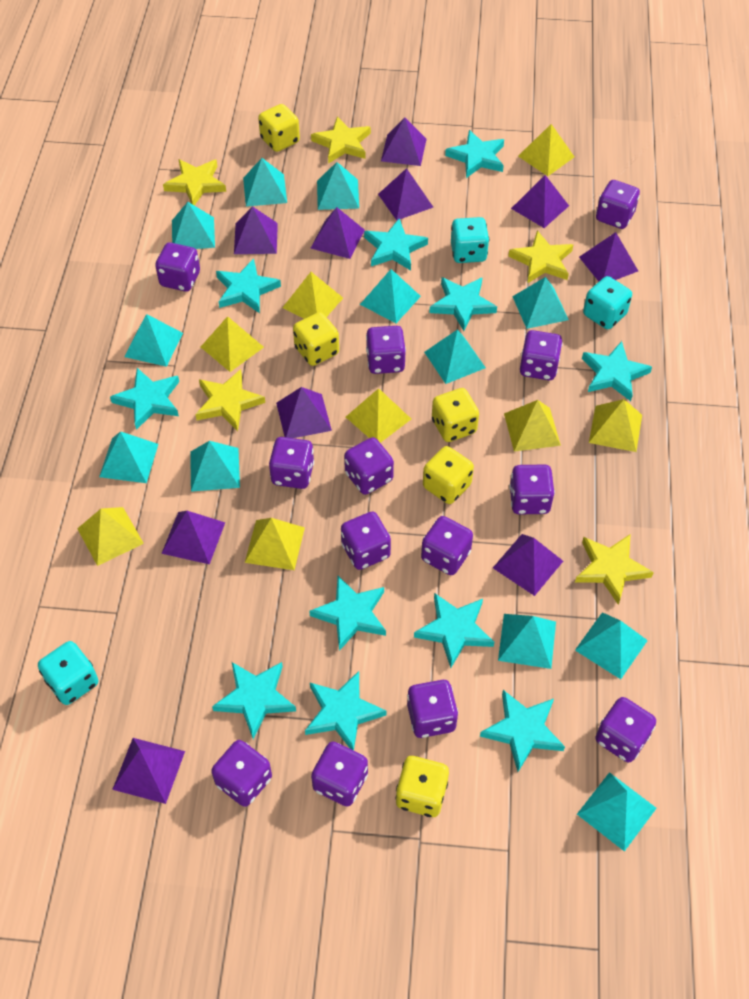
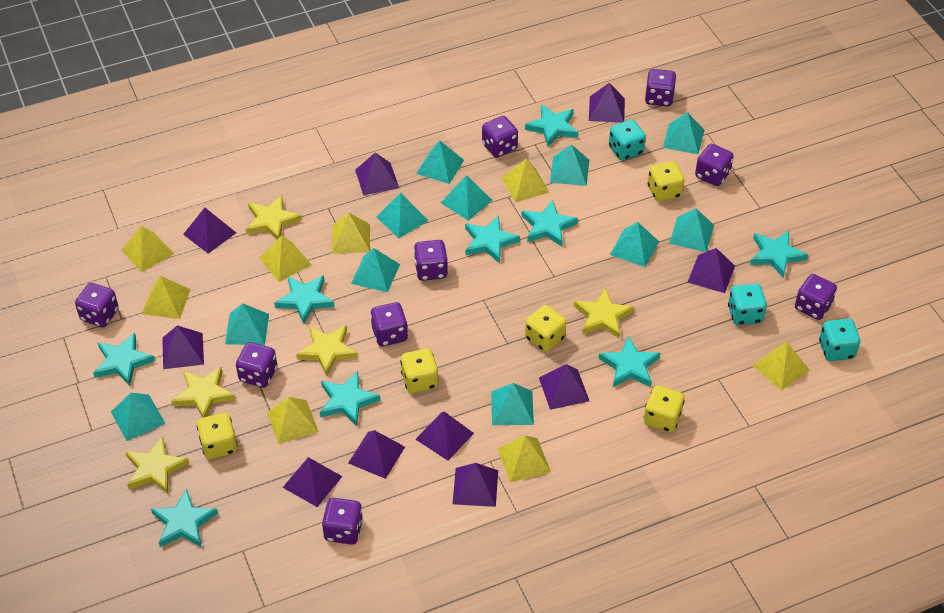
purple dice: 13 -> 9
turquoise pyramid: 12 -> 11
turquoise star: 11 -> 9

